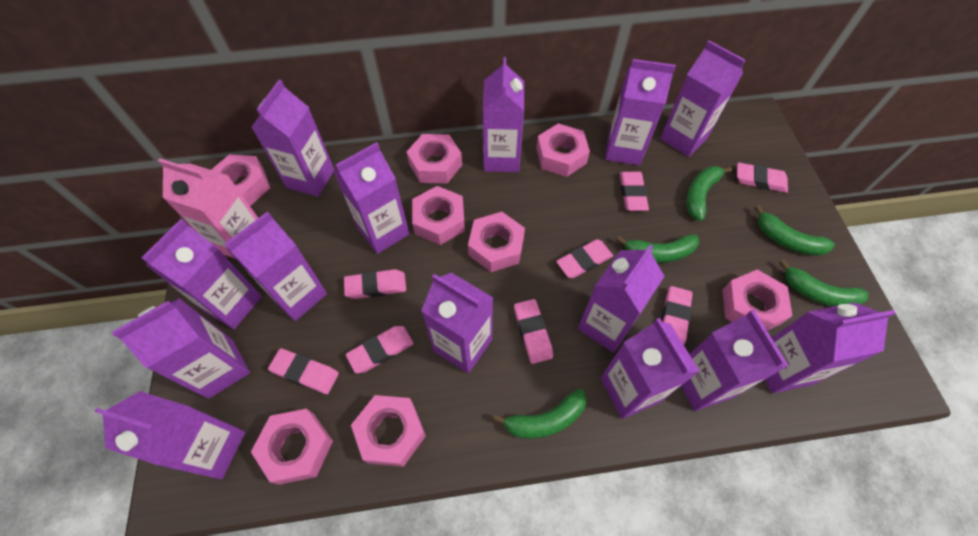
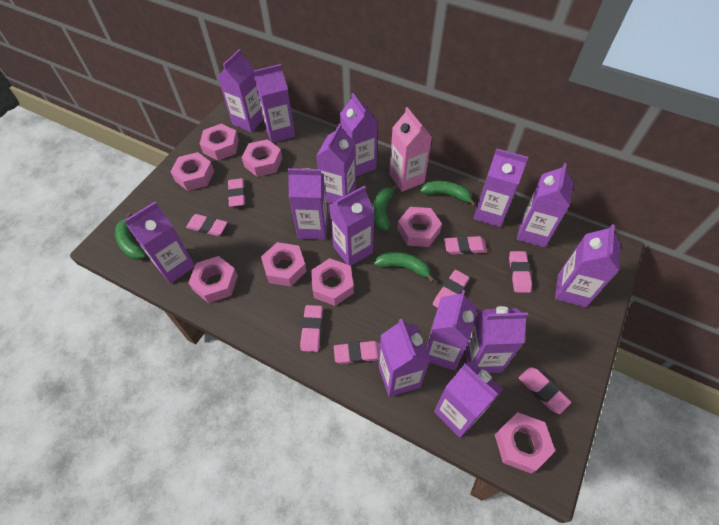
green banana: 5 -> 4

